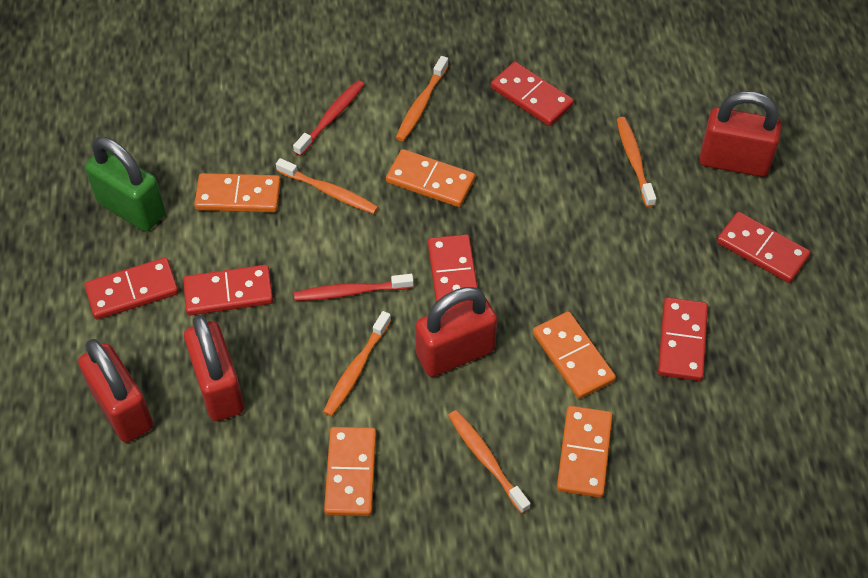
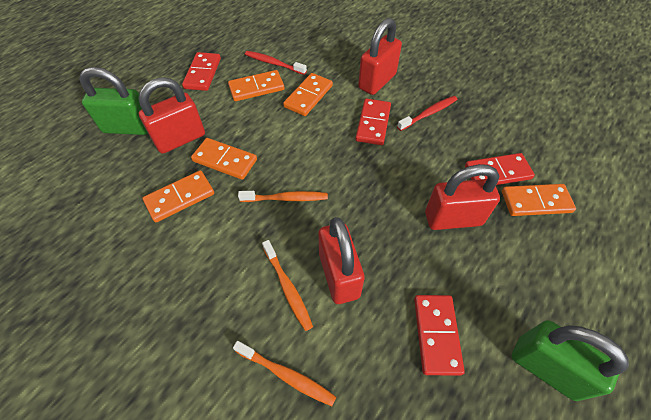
green padlock: 1 -> 2
orange toothbrush: 5 -> 3
red domino: 6 -> 4

